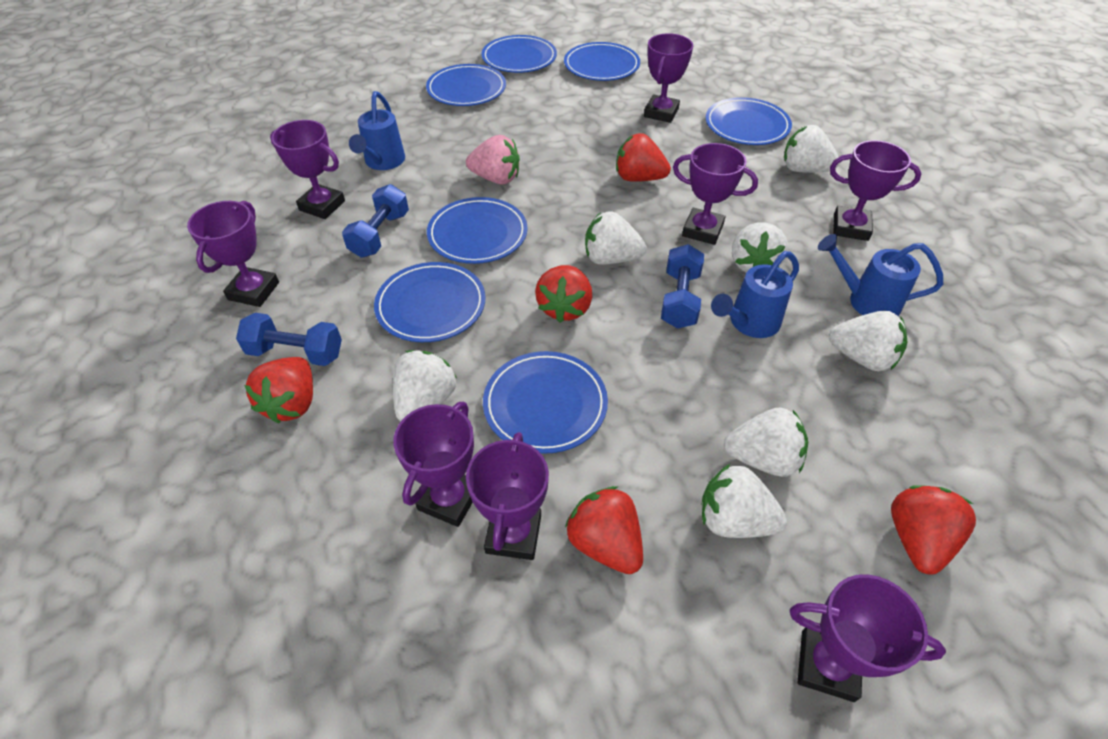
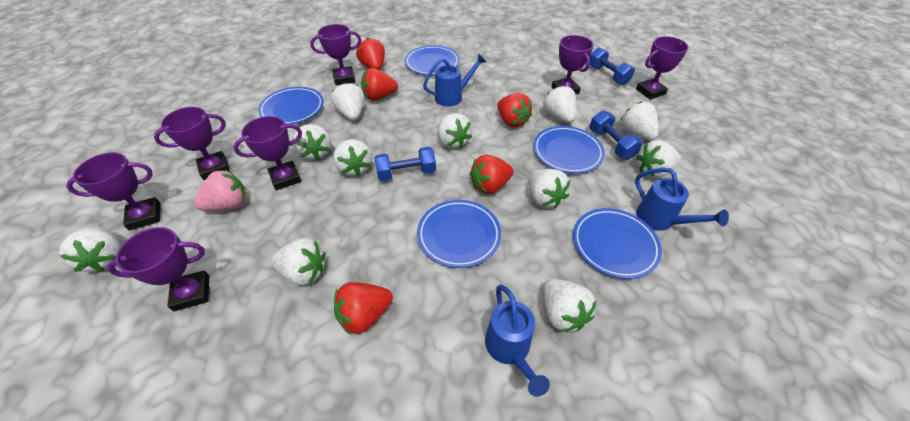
blue plate: 7 -> 5
purple trophy: 8 -> 7
white strawberry: 7 -> 11

